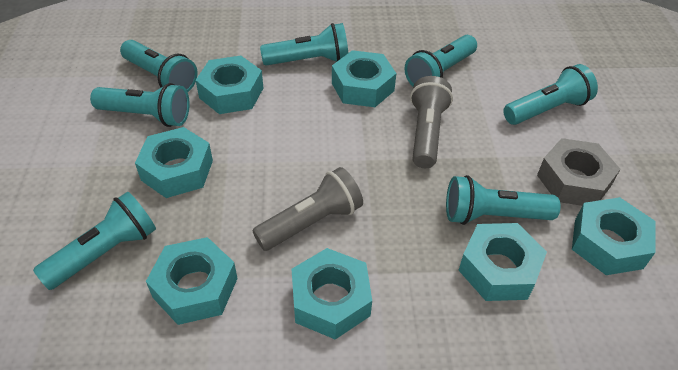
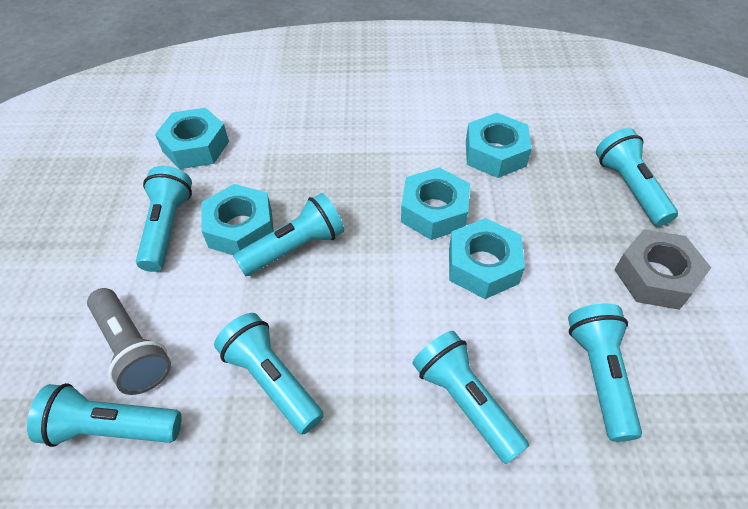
grey flashlight: 2 -> 1
turquoise nut: 7 -> 5

